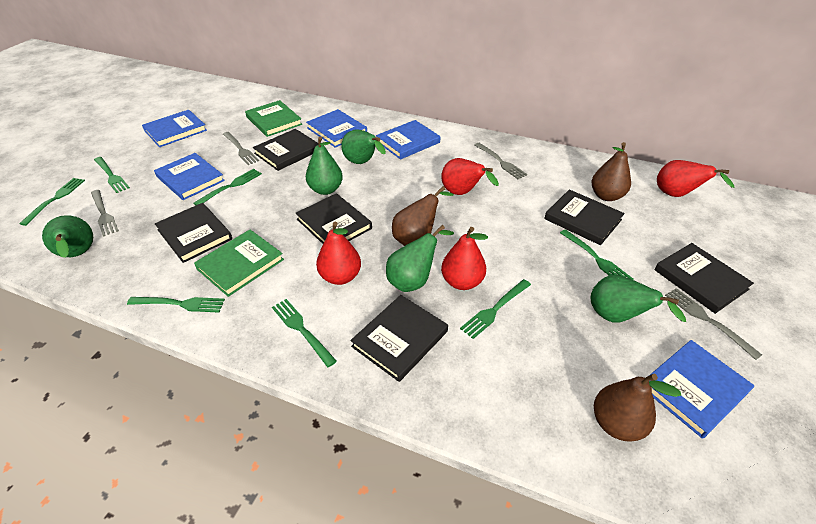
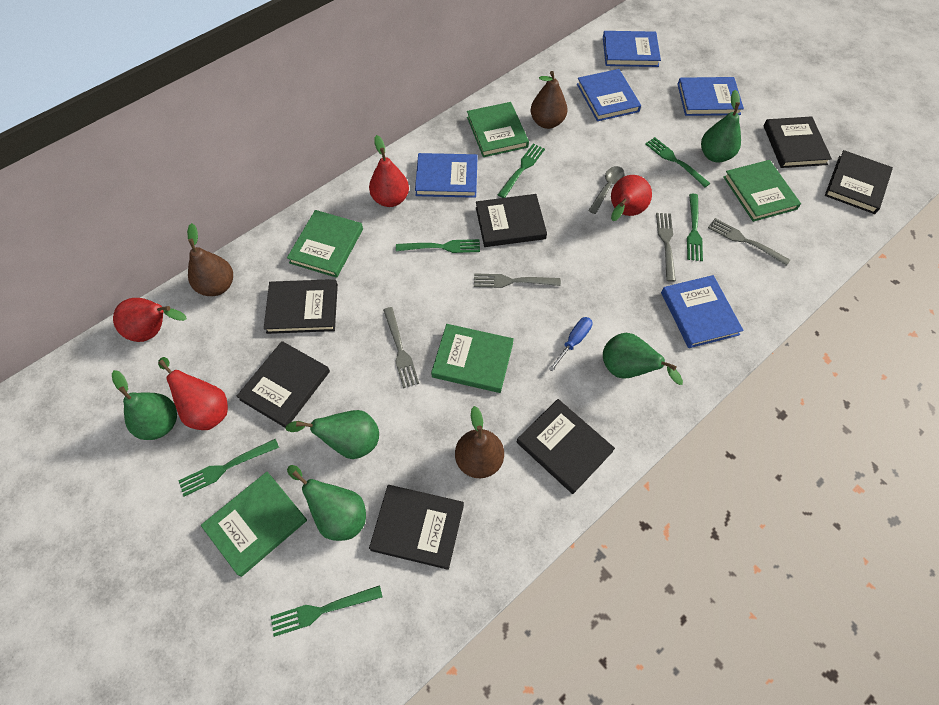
black book: 6 -> 7
blue screwdriver: 0 -> 1
green book: 2 -> 5
green fork: 7 -> 6
grey spoon: 0 -> 1

